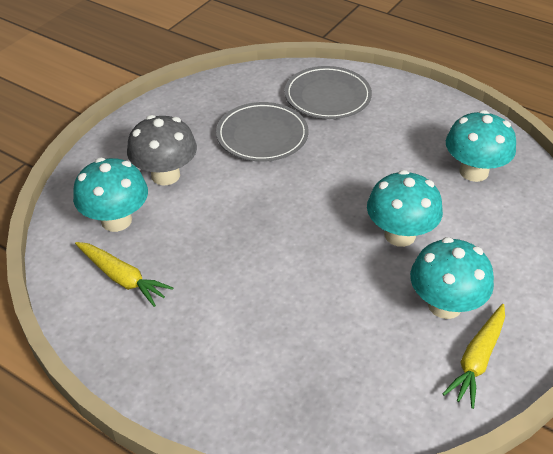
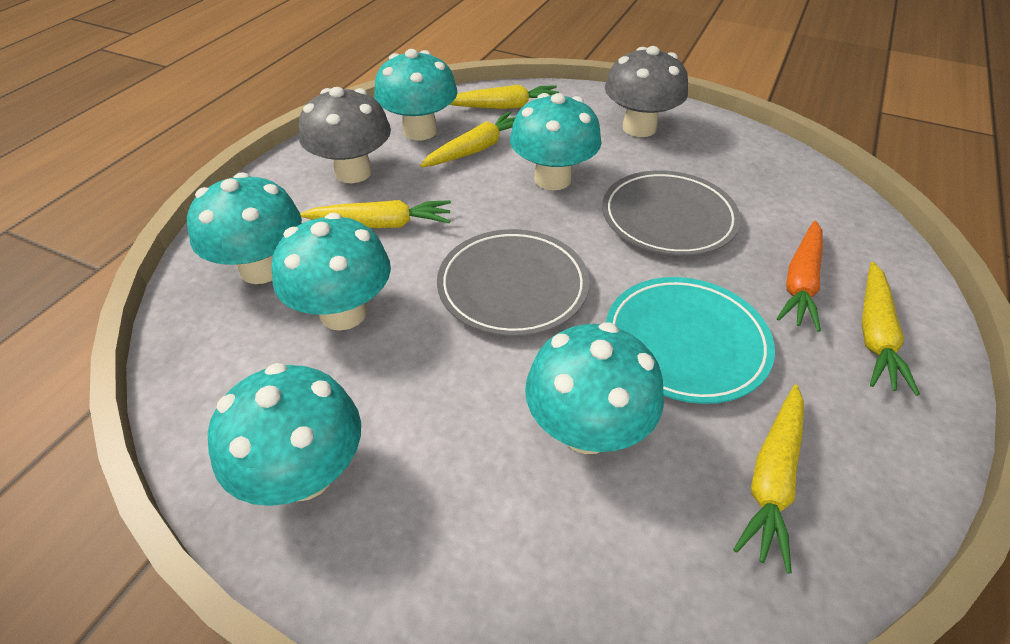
grey mushroom: 1 -> 2
orange carrot: 0 -> 1
turquoise mushroom: 4 -> 6
turquoise plate: 0 -> 1
yellow carrot: 2 -> 5

